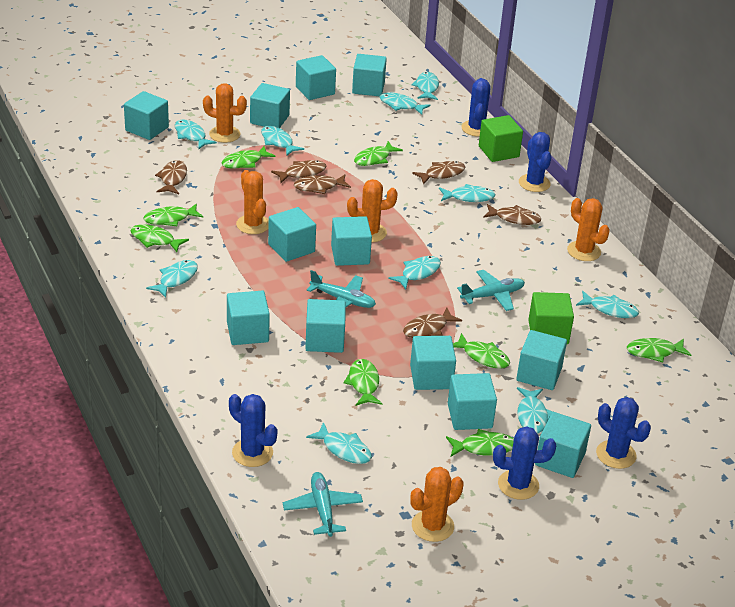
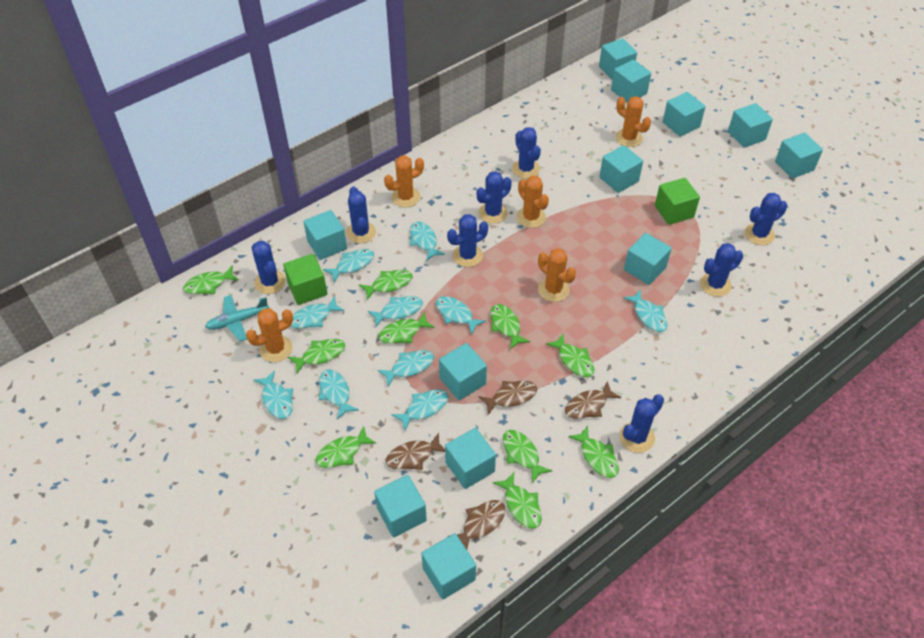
blue cactus: 5 -> 8
brown fish: 6 -> 4
green fish: 8 -> 10
turquoise plane: 3 -> 1

